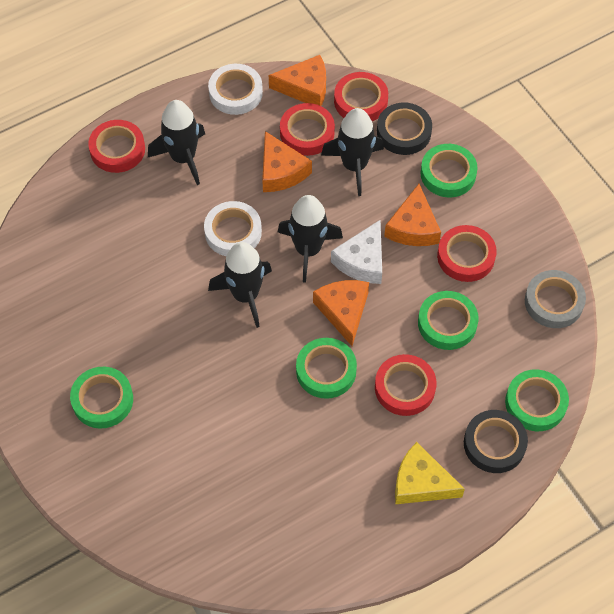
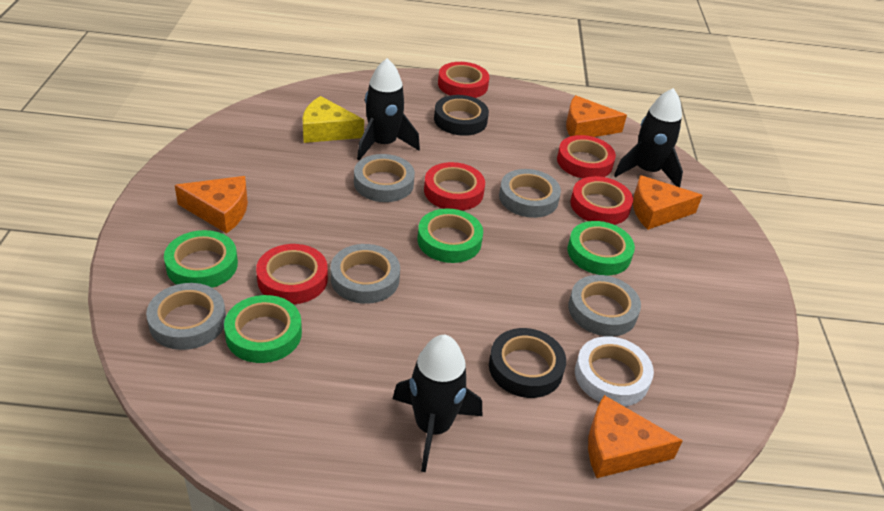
black rocket: 4 -> 3
green tape: 5 -> 4
grey tape: 1 -> 5
white cheese: 1 -> 0
white tape: 2 -> 1

